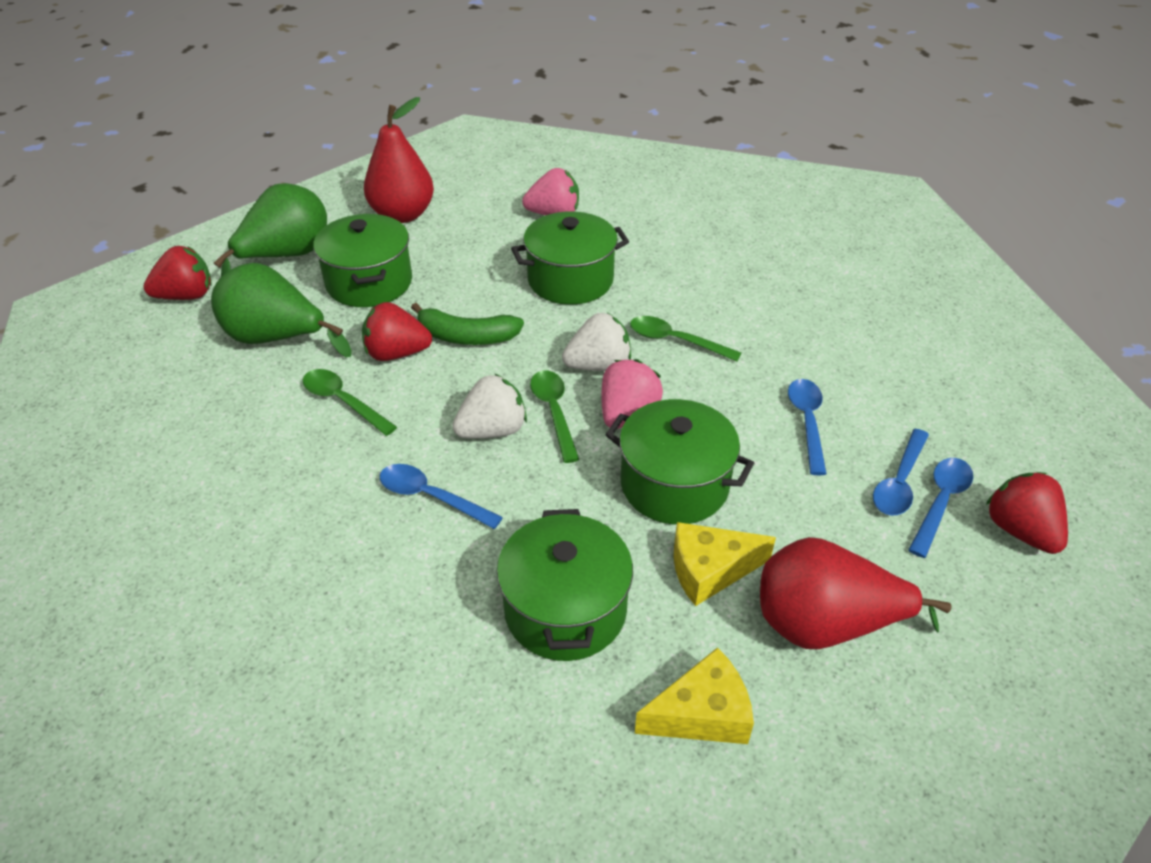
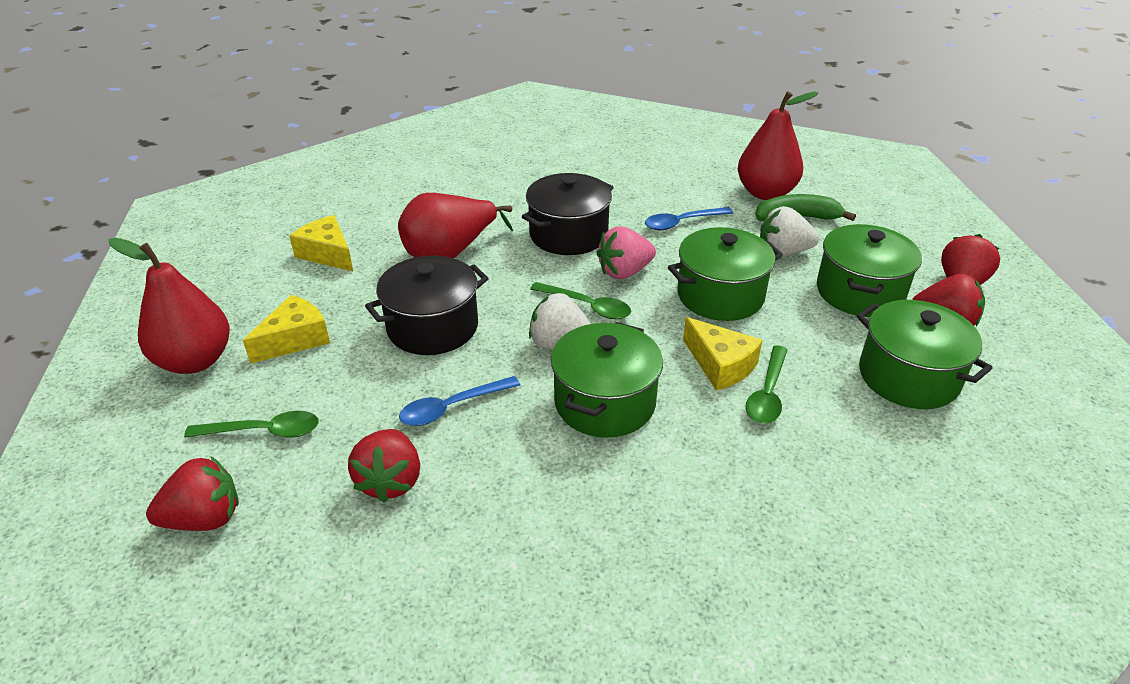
black pot: 0 -> 2
blue spoon: 4 -> 2
green pear: 2 -> 0
pink strawberry: 2 -> 1
red pear: 2 -> 3
red strawberry: 3 -> 4
yellow cheese: 2 -> 3

